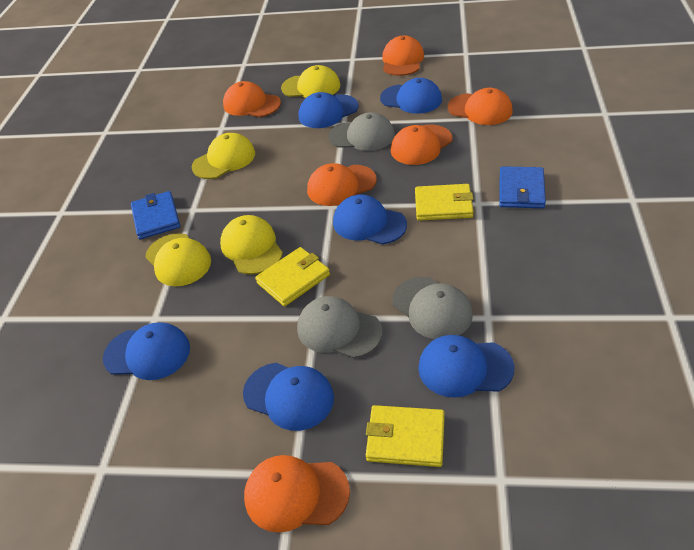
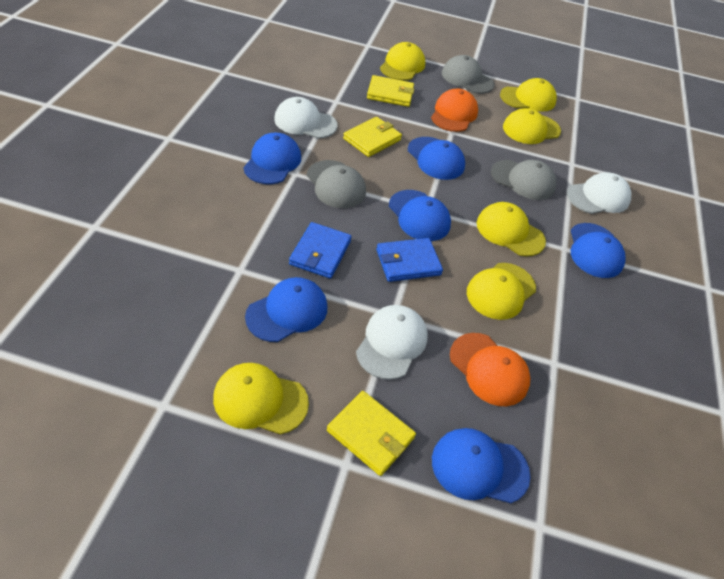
orange cap: 6 -> 2
white cap: 0 -> 3
yellow cap: 4 -> 6

